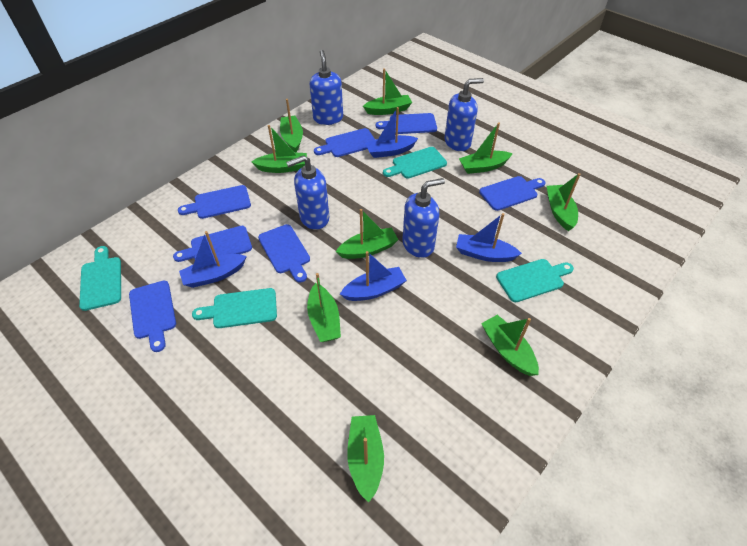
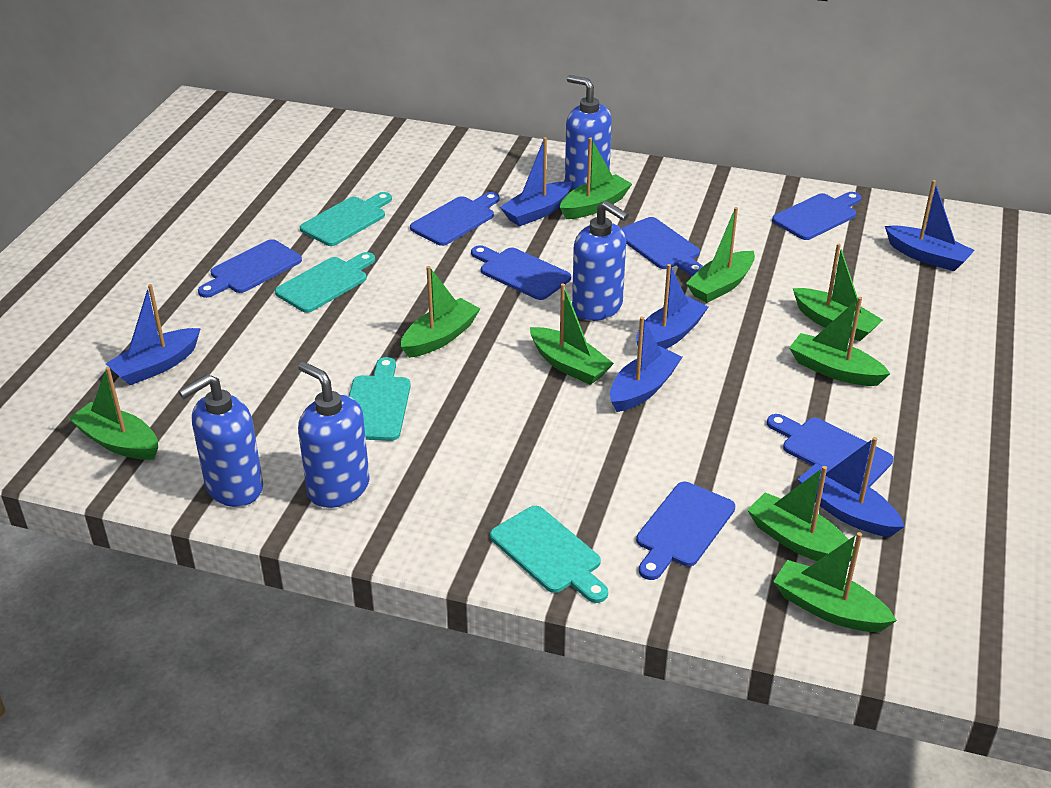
blue boat: 4 -> 6

